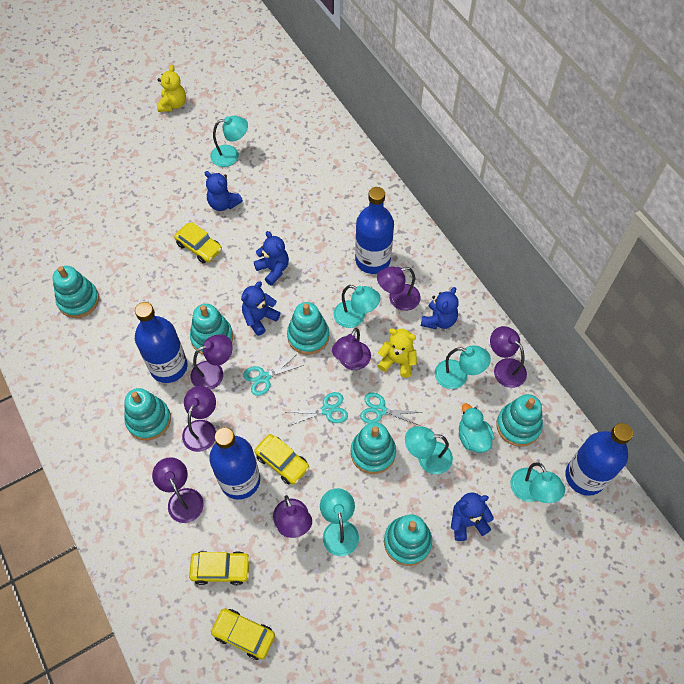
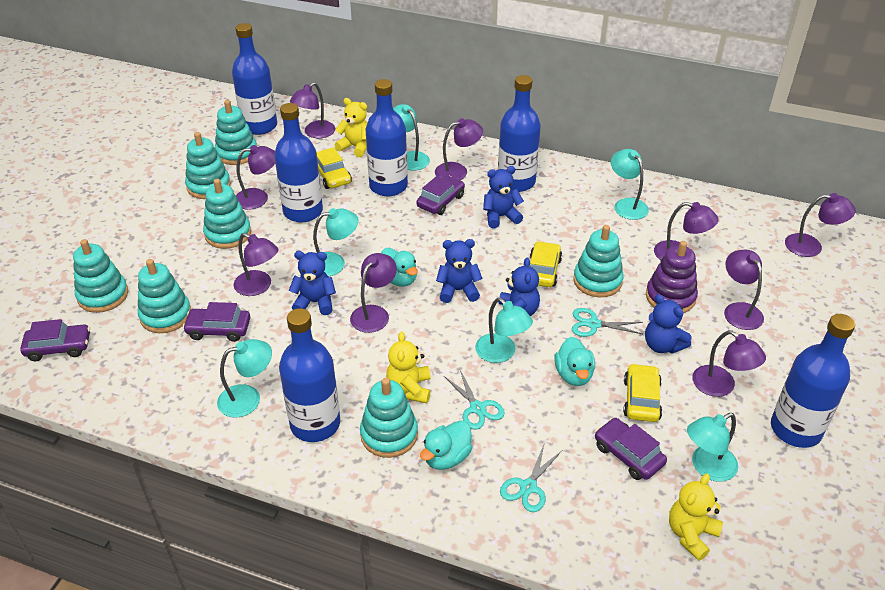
blue bottle: 4 -> 6
purple car: 0 -> 4
purple lamp: 7 -> 9
purple stacking toy: 0 -> 1
turquoise duck: 1 -> 3
yellow car: 4 -> 3
yellow teddy bear: 2 -> 3

